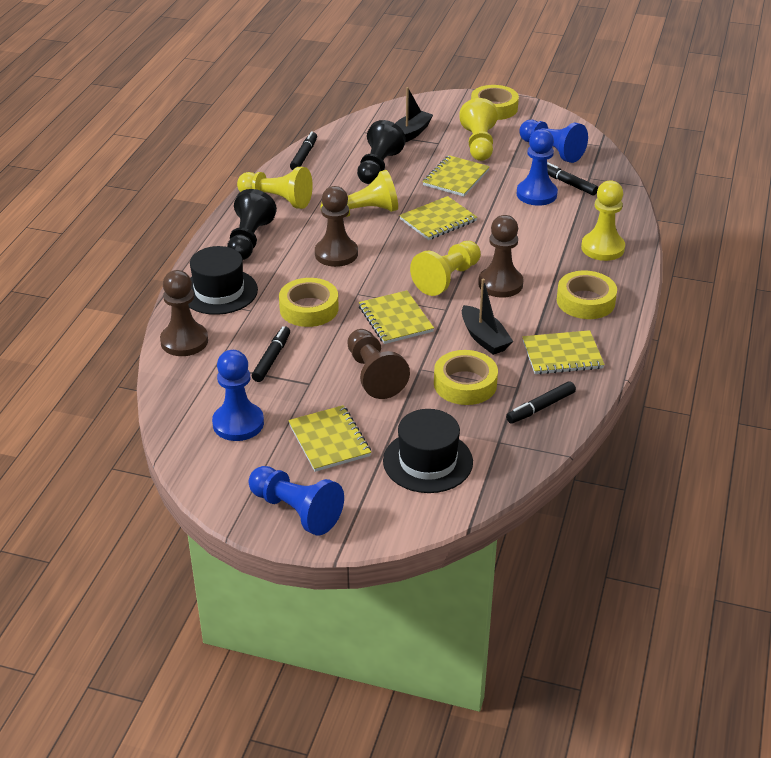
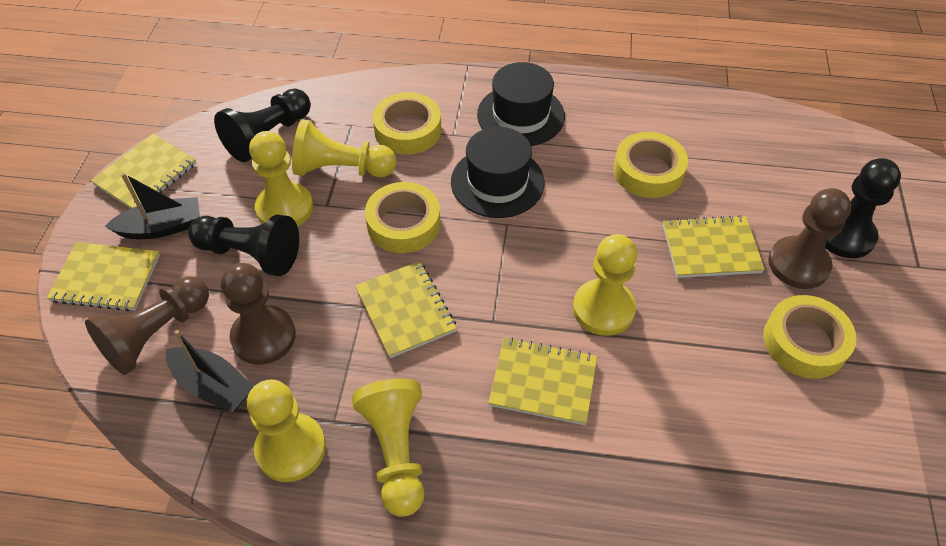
black marker: 4 -> 0
black pawn: 2 -> 3
blue pawn: 4 -> 0
brown pawn: 4 -> 3

